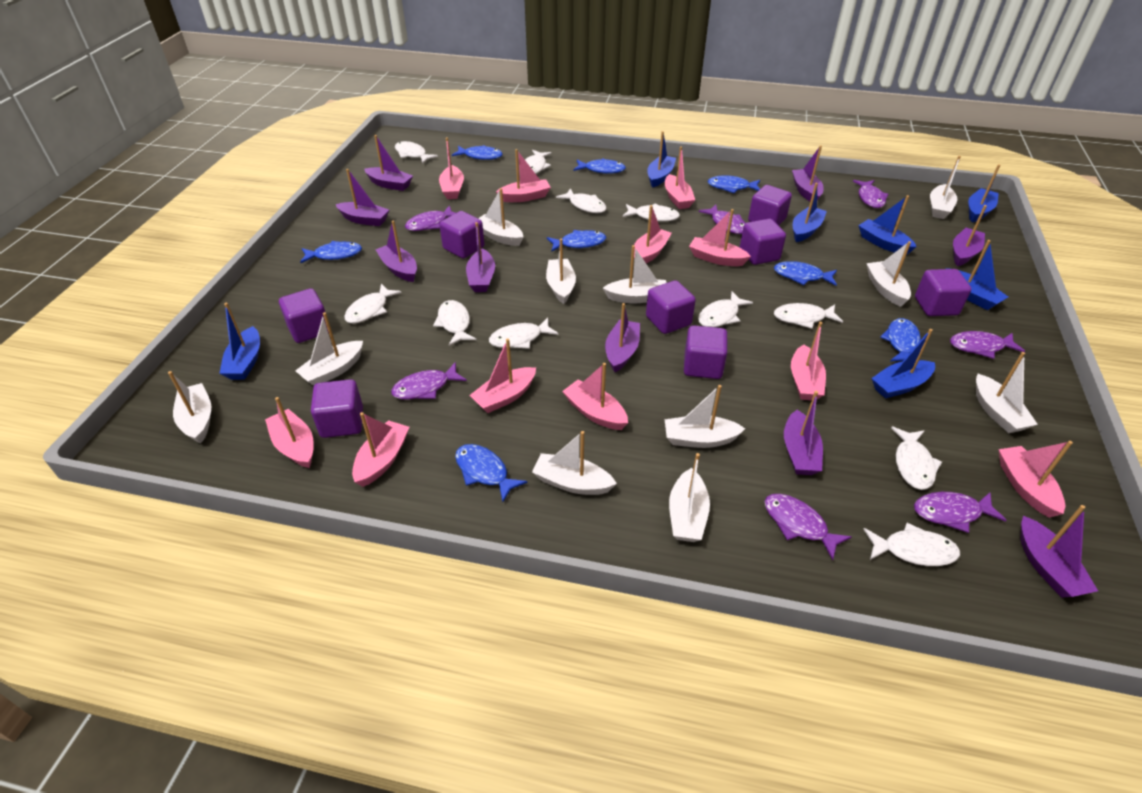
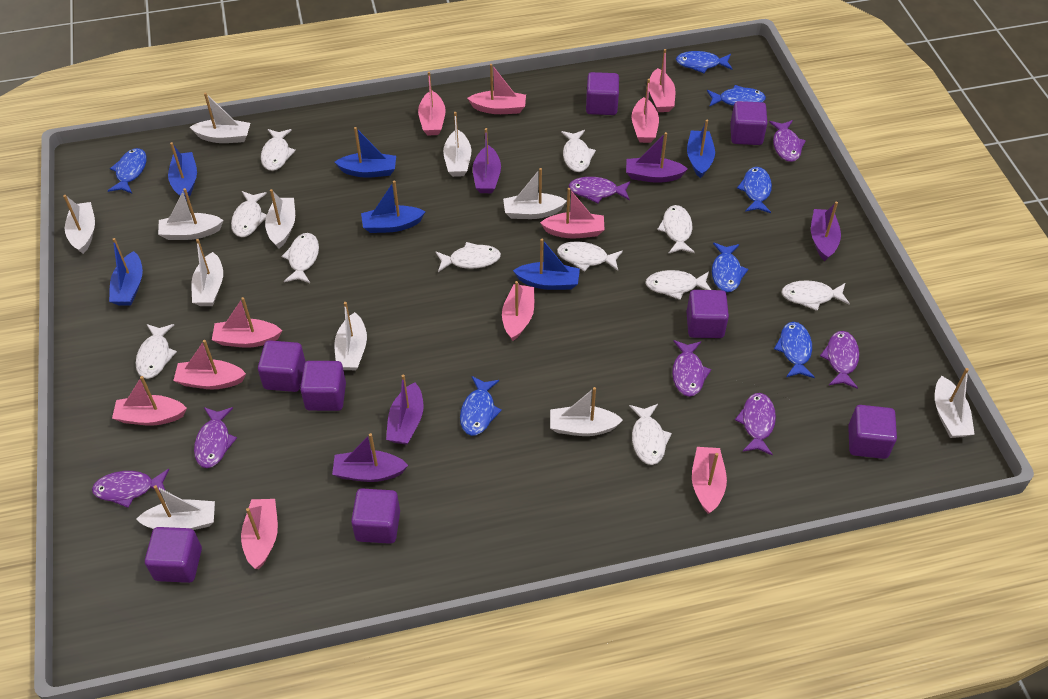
blue boat: 7 -> 6
blue fish: 8 -> 7
purple boat: 9 -> 5

